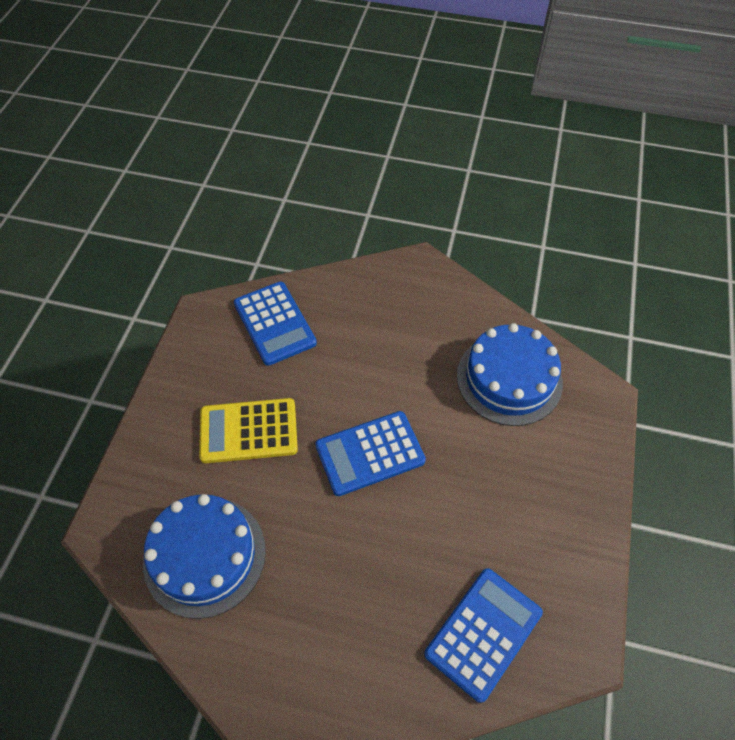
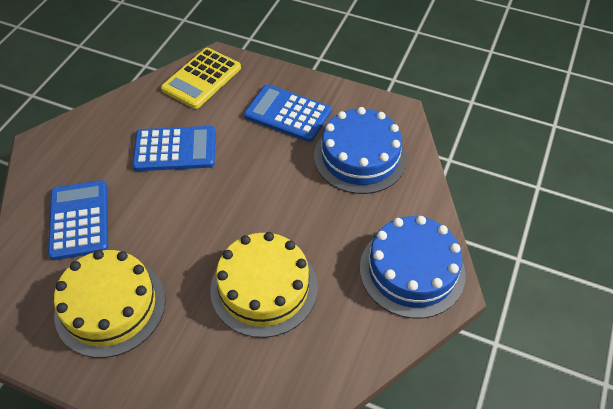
yellow cake: 0 -> 2

